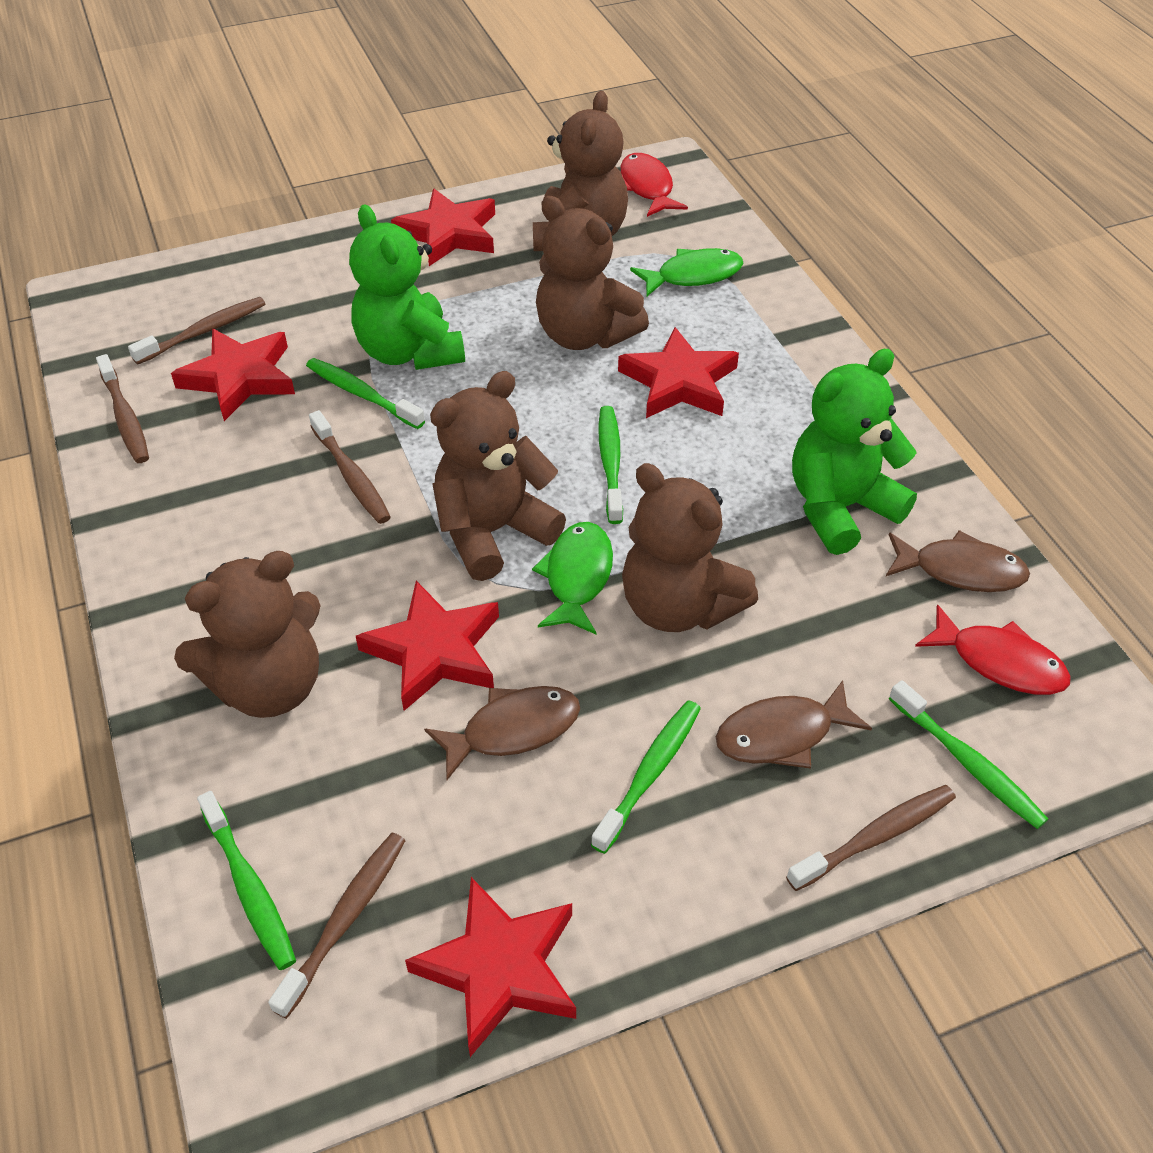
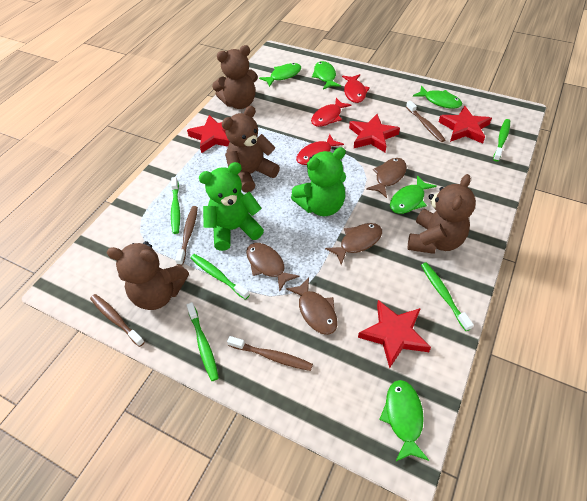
brown fish: 3 -> 4
brown teddy bear: 5 -> 4
brown toothbrush: 5 -> 4
green fish: 2 -> 5
red fish: 2 -> 3
red star: 5 -> 4

